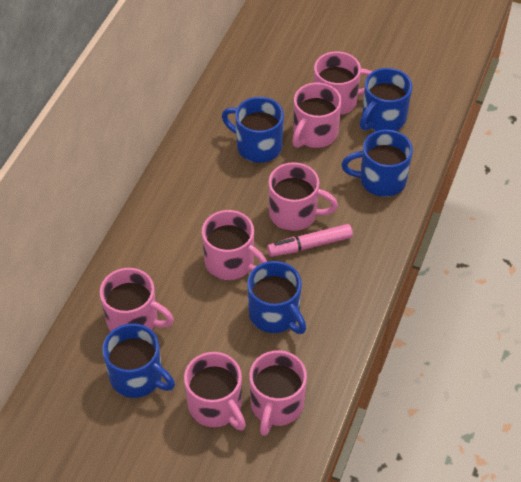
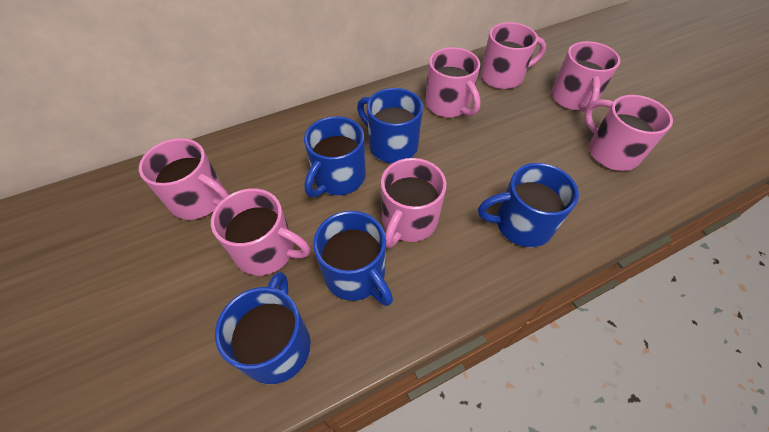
pink marker: 1 -> 0

